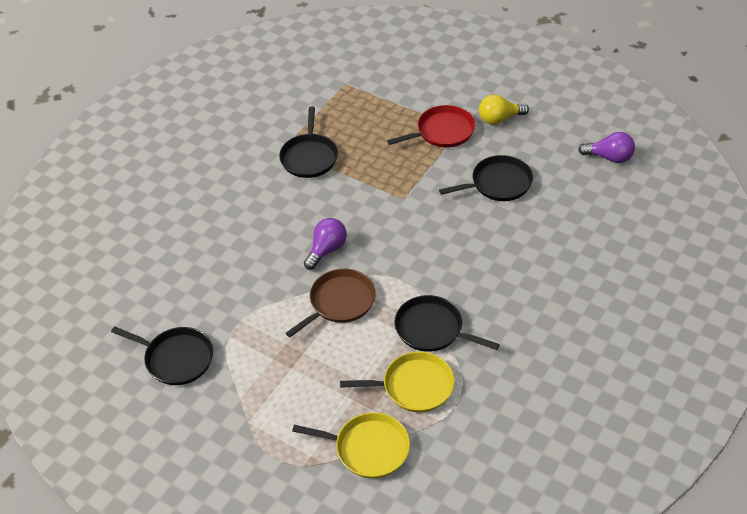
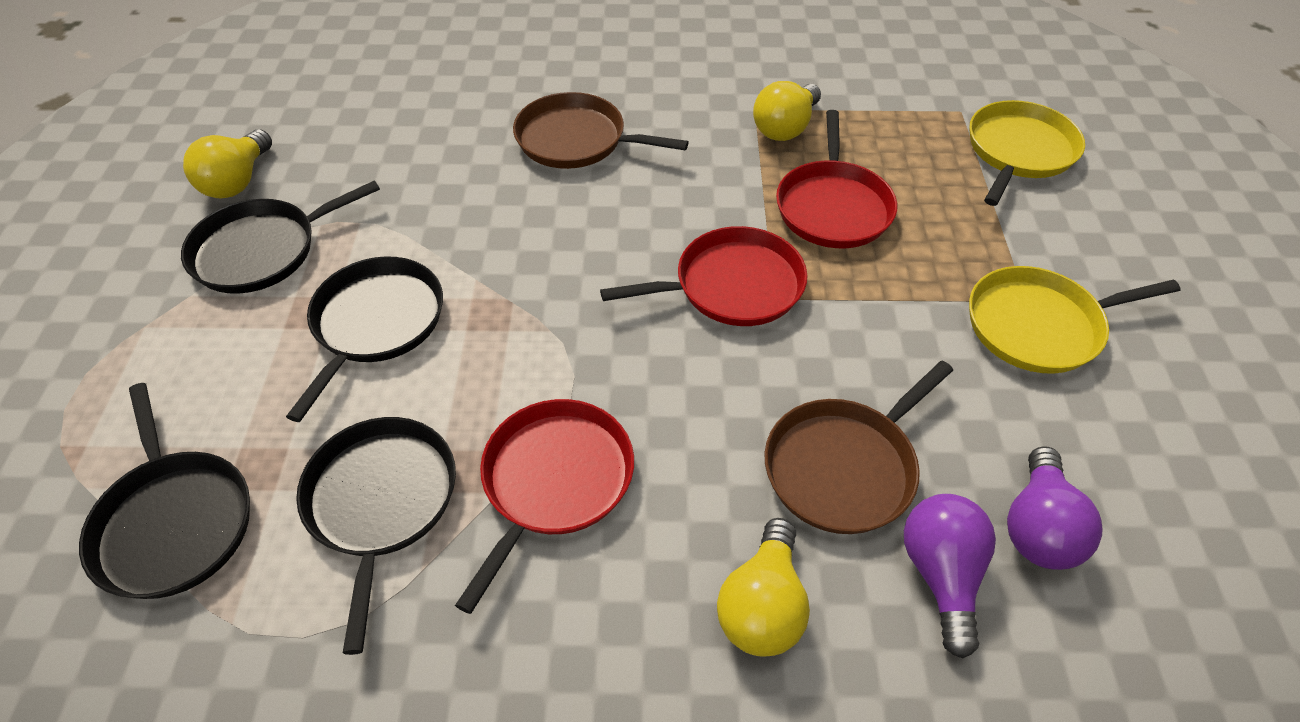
brown pan: 1 -> 2
red pan: 1 -> 3
yellow light bulb: 1 -> 3

